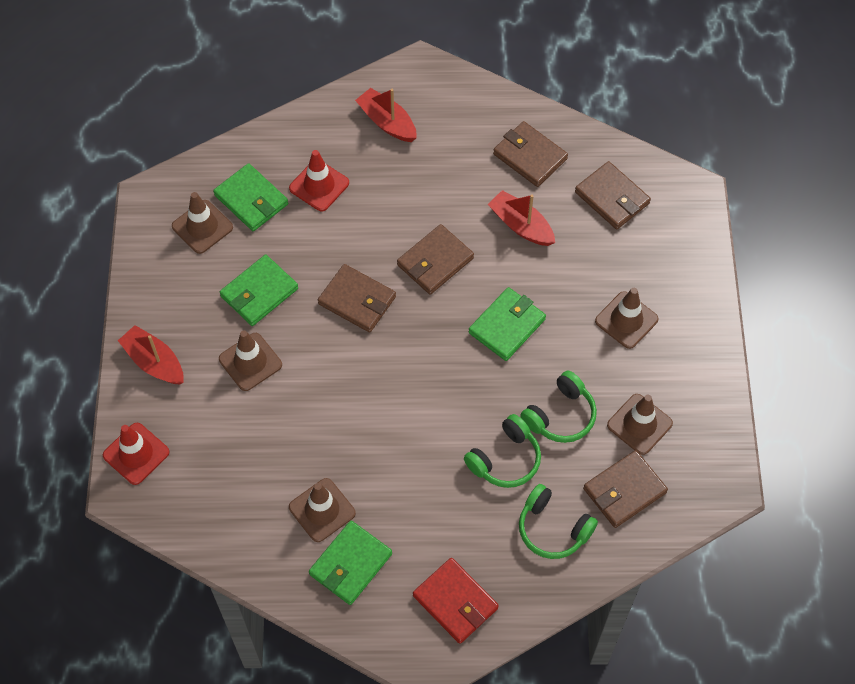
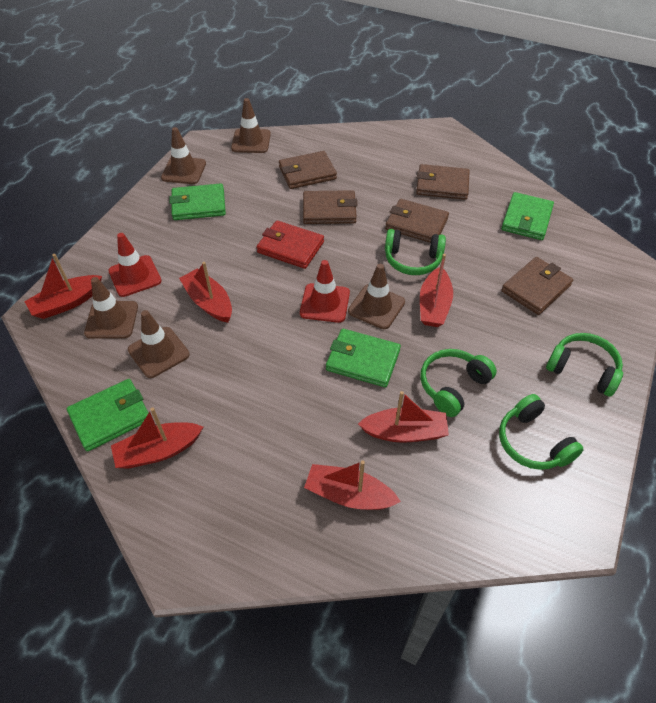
green headphones: 3 -> 4
red boat: 3 -> 6

